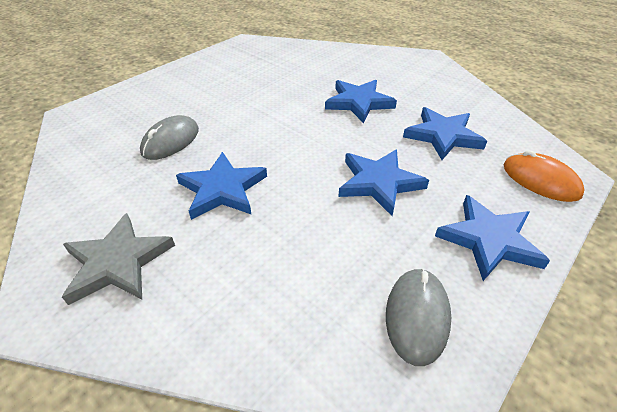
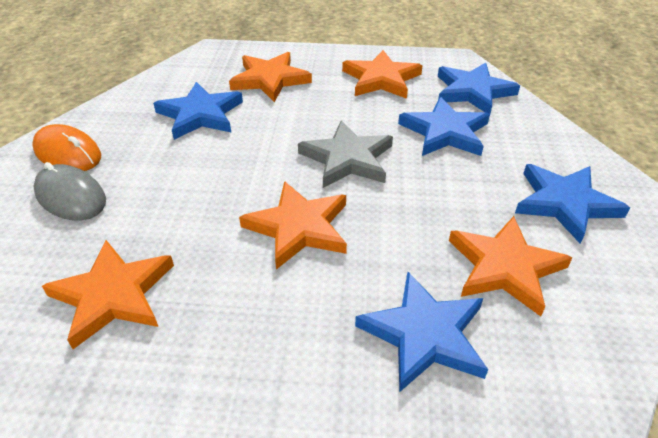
grey mouse: 2 -> 1
orange star: 0 -> 5

